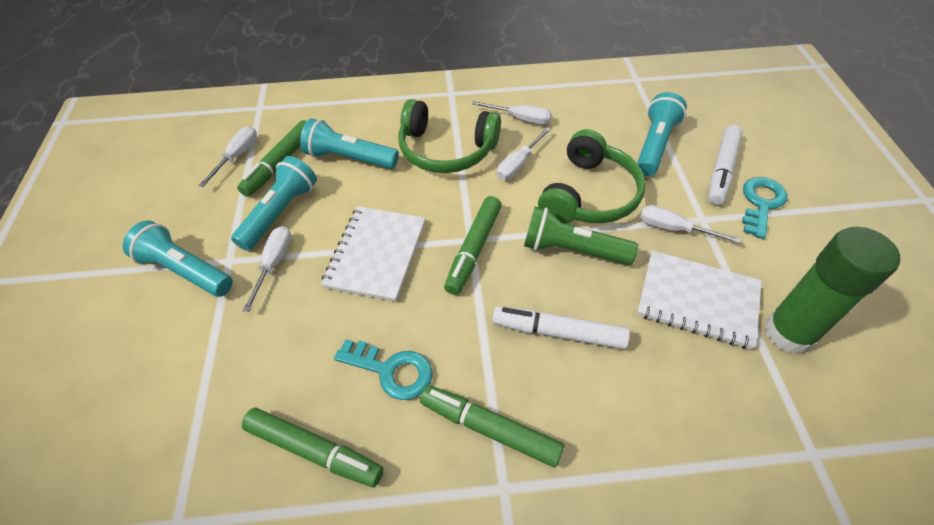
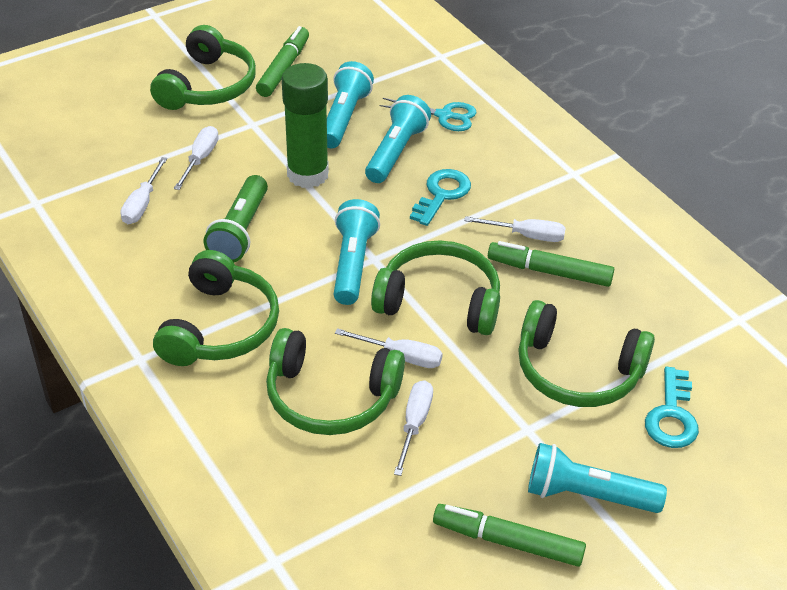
green headphones: 2 -> 5
green marker: 4 -> 3
turquoise scissors: 0 -> 1
white marker: 2 -> 0
white notebook: 2 -> 0

